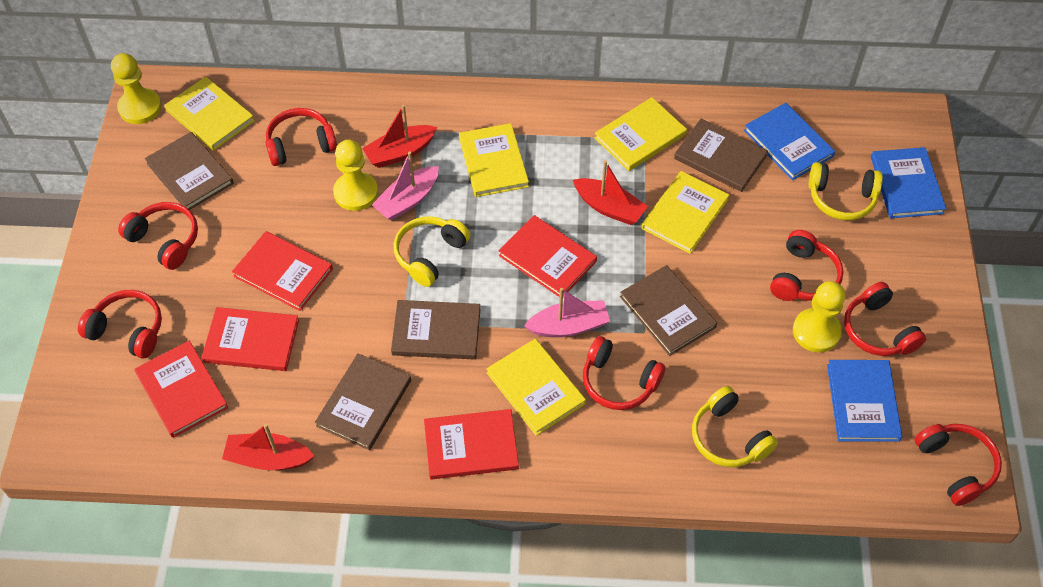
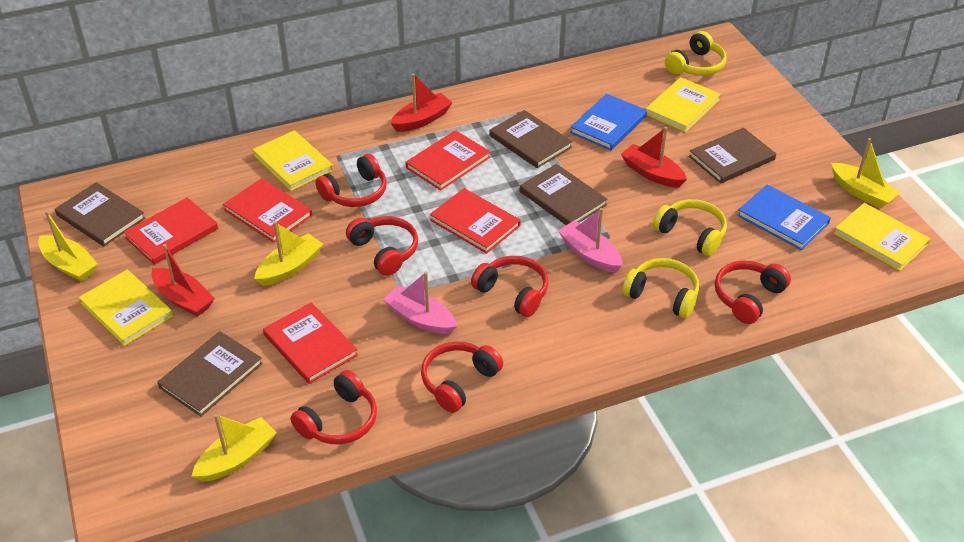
blue book: 3 -> 2
red headphones: 7 -> 6
yellow boat: 0 -> 4
yellow book: 5 -> 4
yellow pawn: 3 -> 0

